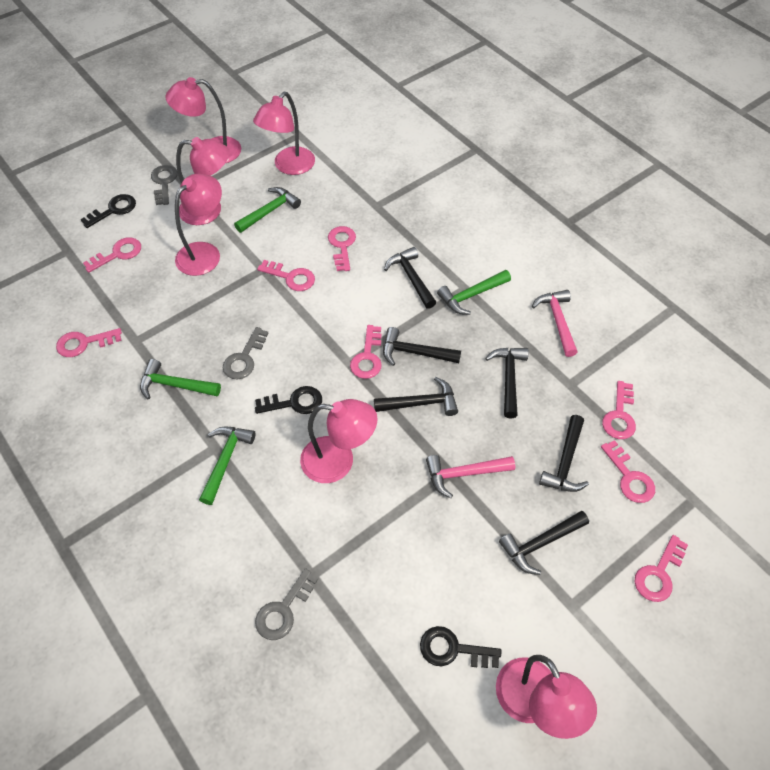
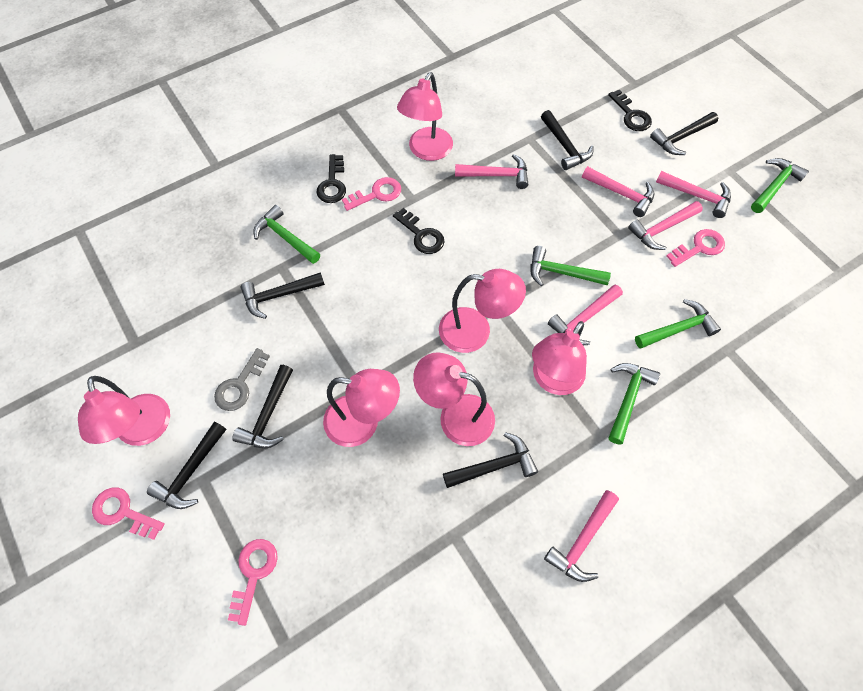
green hammer: 4 -> 5
grey key: 3 -> 1
pink hammer: 2 -> 6
pink key: 8 -> 4

